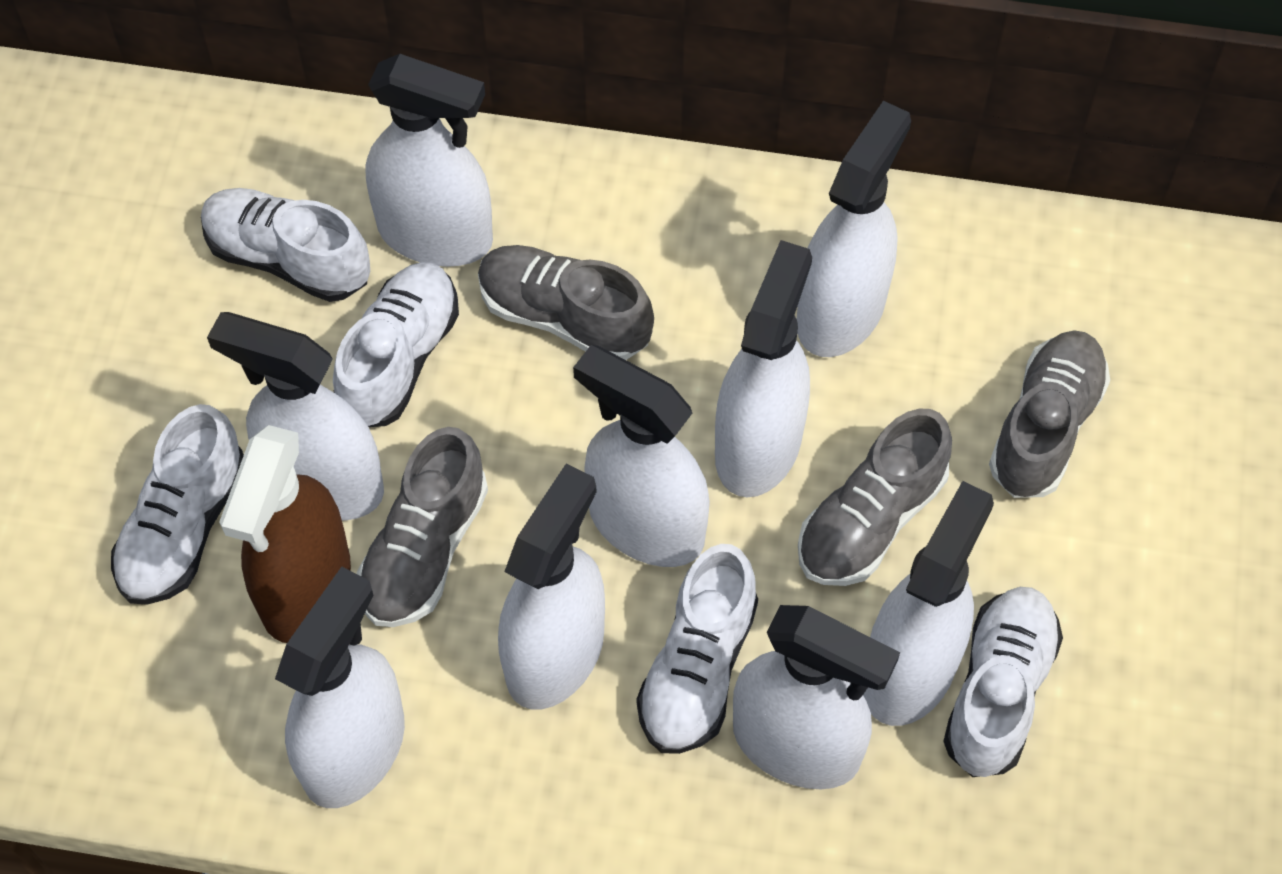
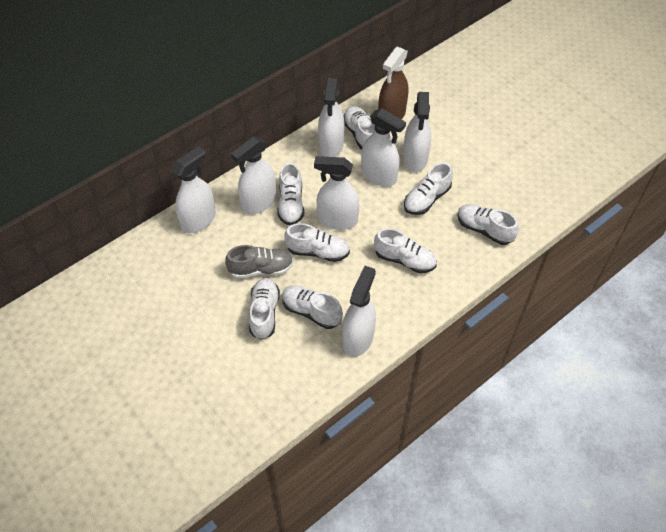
grey shoe: 4 -> 1
white shoe: 5 -> 8
white spray bottle: 9 -> 7

